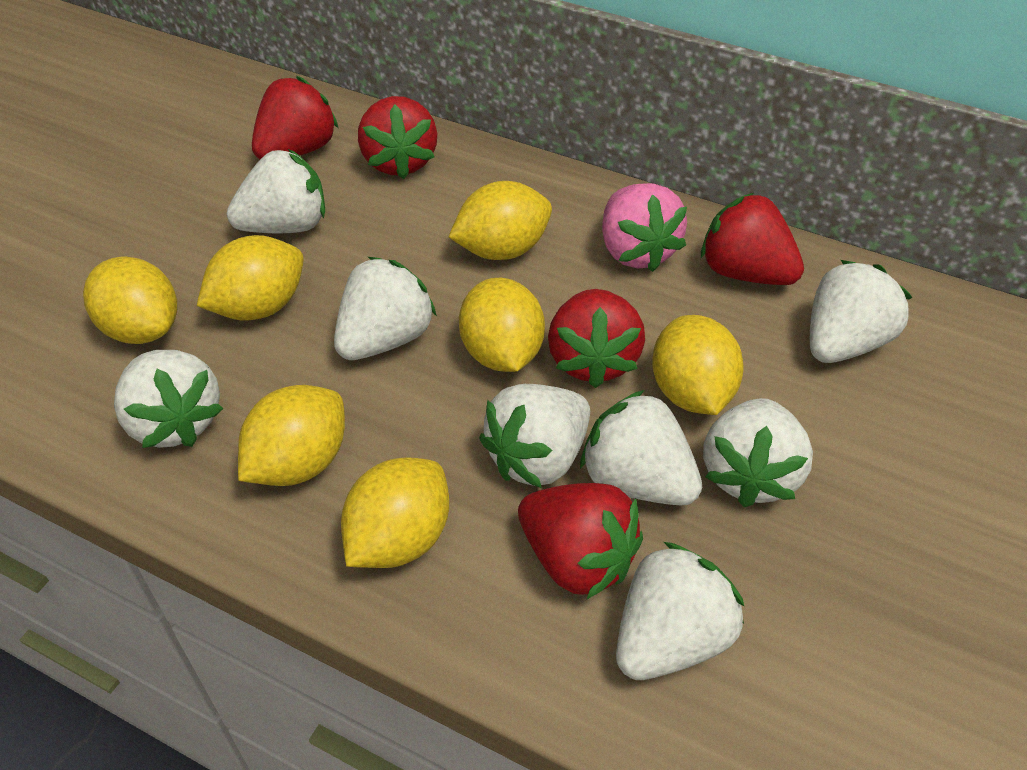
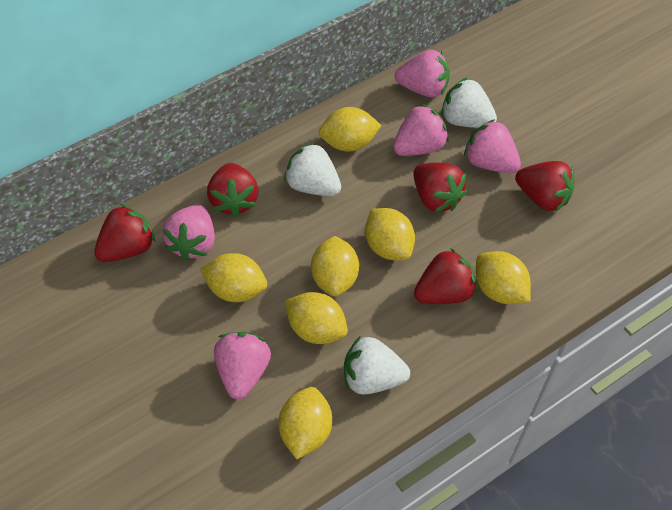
pink strawberry: 1 -> 5
white strawberry: 8 -> 3

